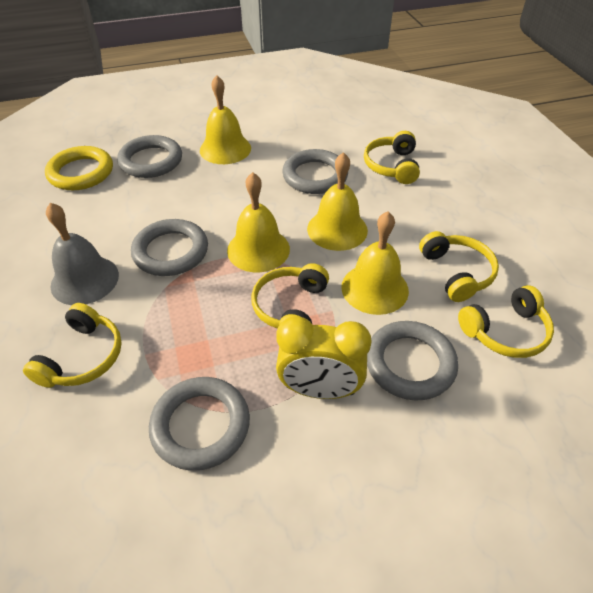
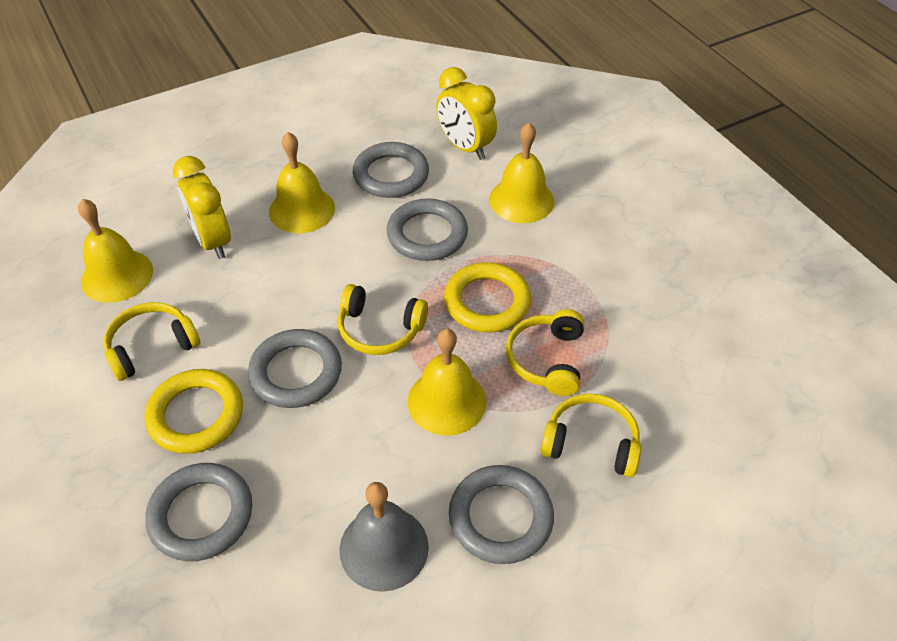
yellow clock: 1 -> 2
yellow headphones: 5 -> 4
yellow ring: 1 -> 2

